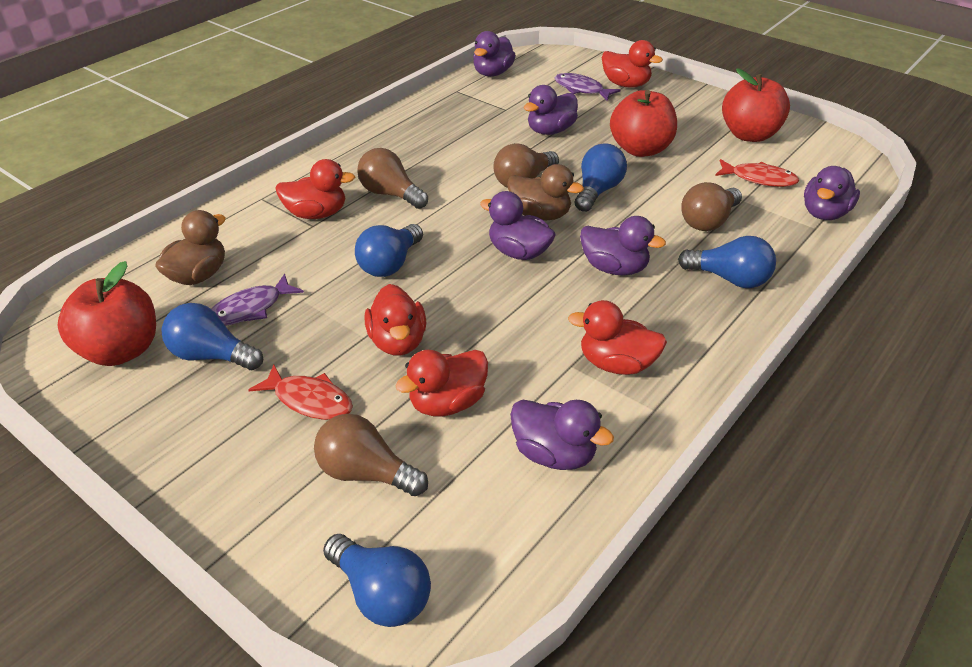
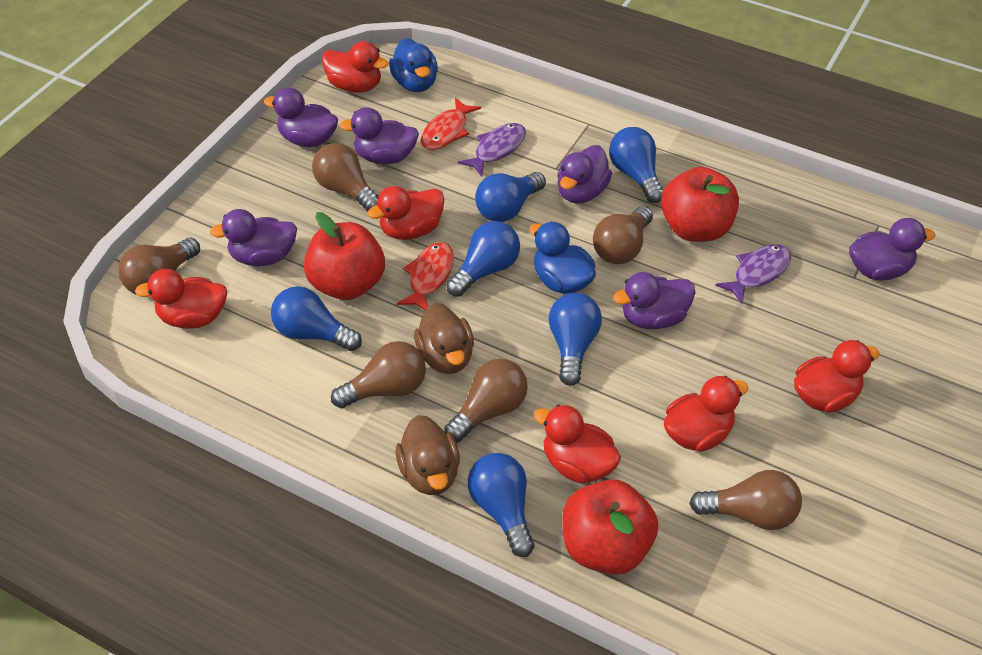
blue duck: 0 -> 2
blue light bulb: 5 -> 6
brown light bulb: 4 -> 6
red duck: 5 -> 6

